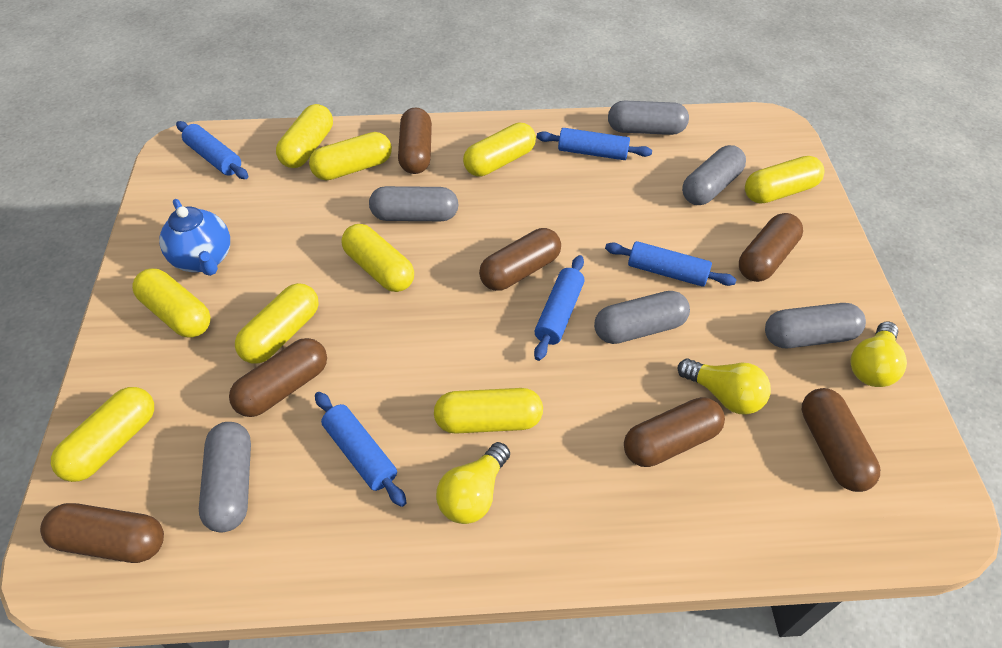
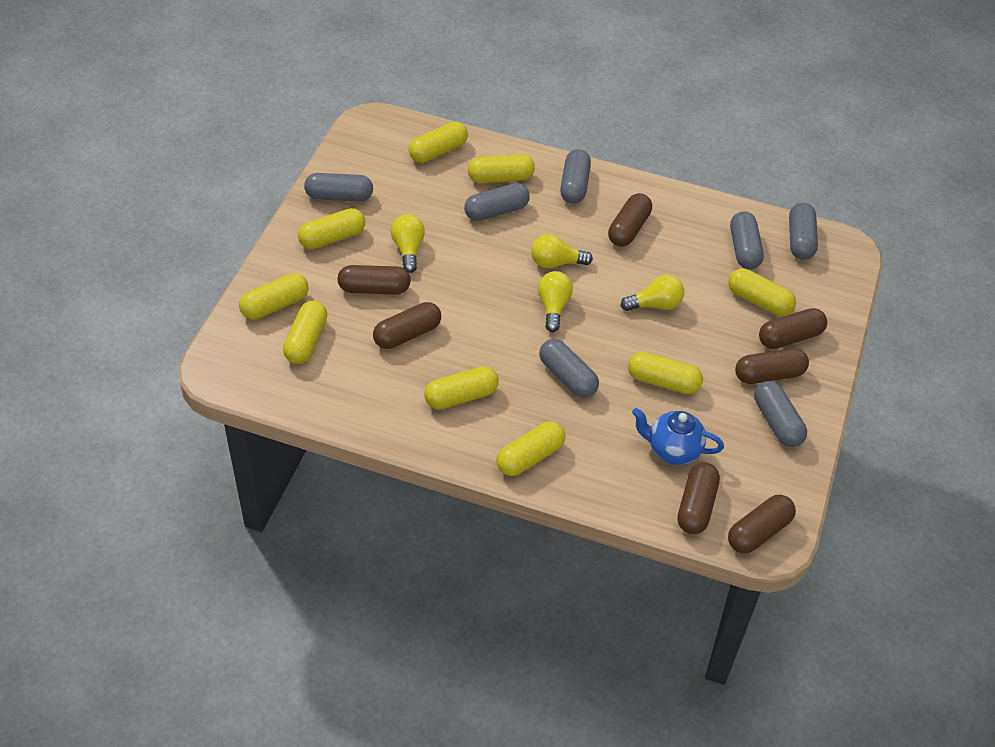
blue rolling pin: 5 -> 0
grey capsule: 6 -> 7
yellow light bulb: 3 -> 4

